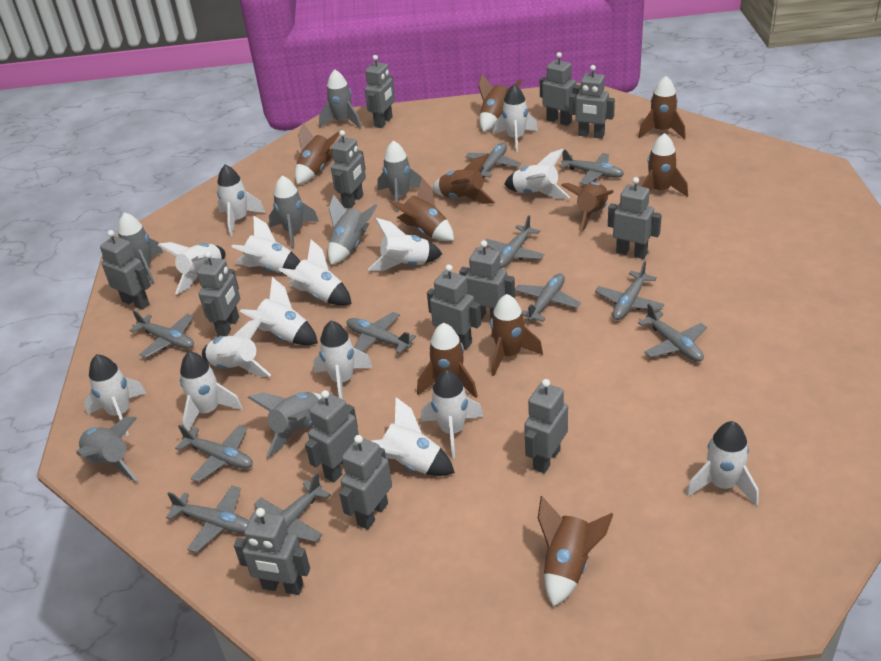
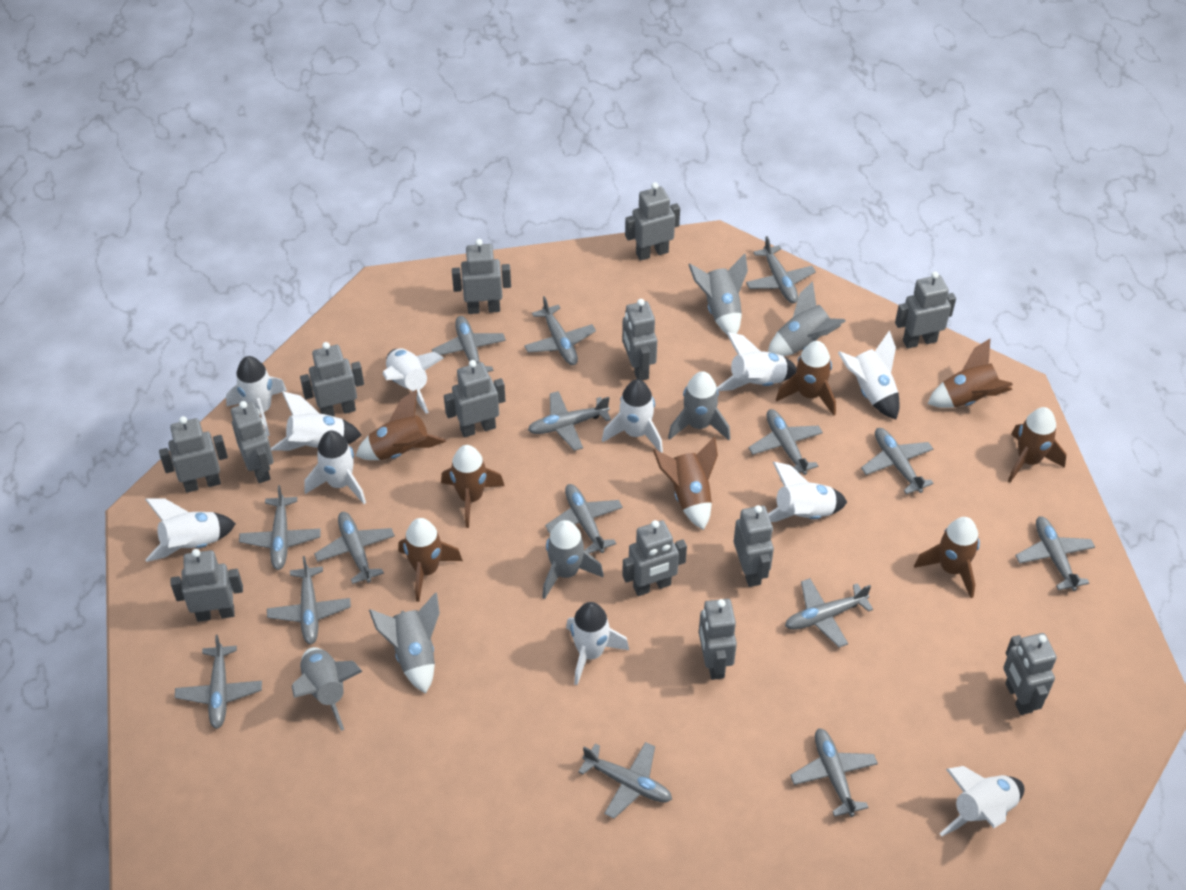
brown rocket: 10 -> 8
grey plane: 11 -> 15
grey rocket: 7 -> 6
white rocket: 15 -> 11

